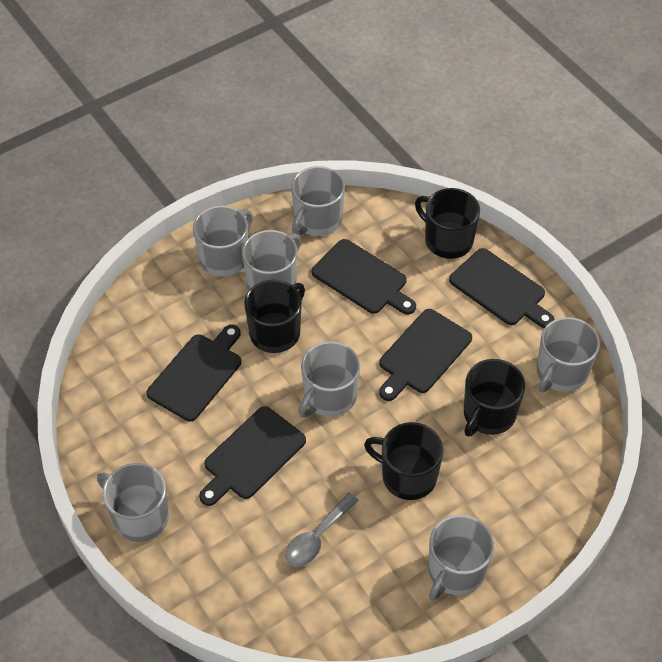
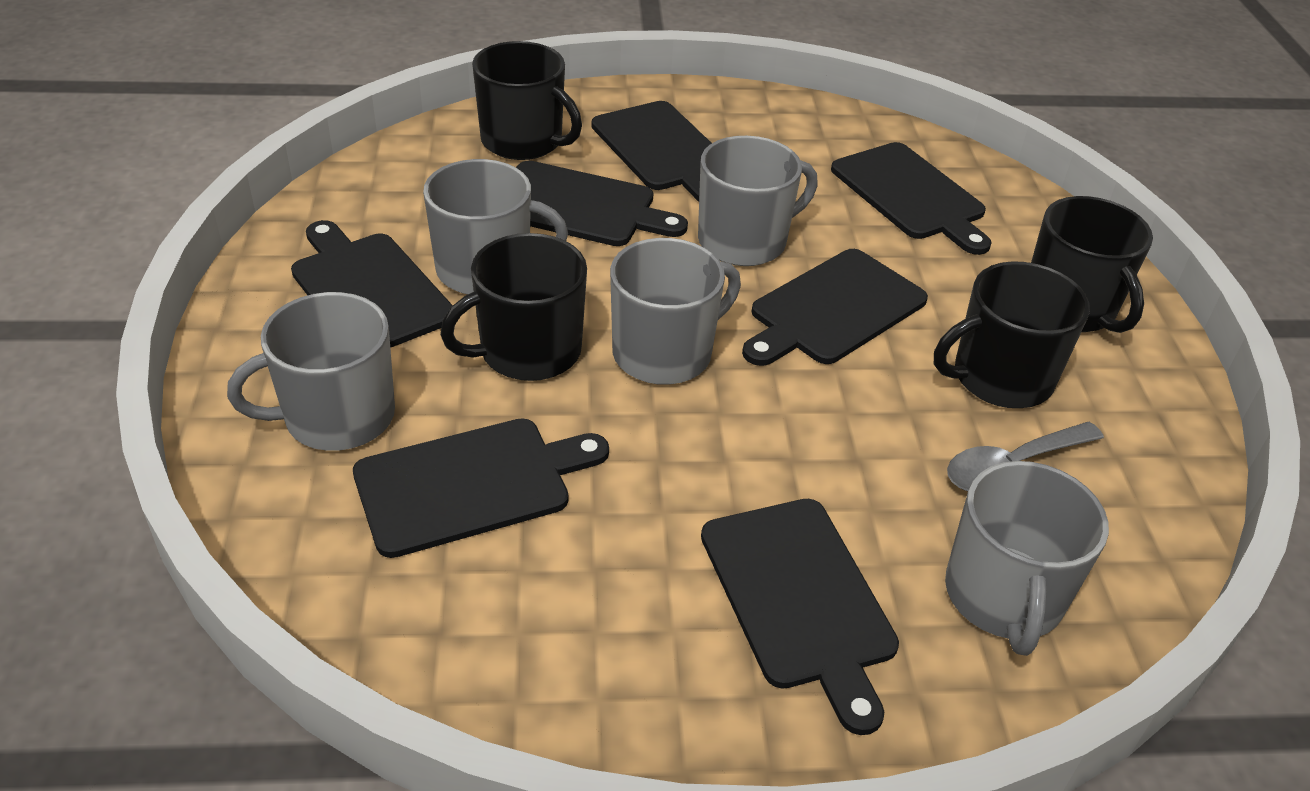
black cutting board: 5 -> 7
grey mug: 7 -> 5

